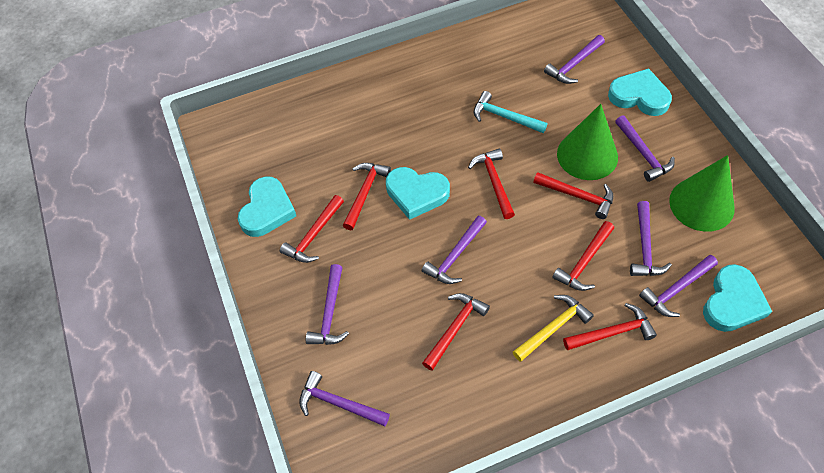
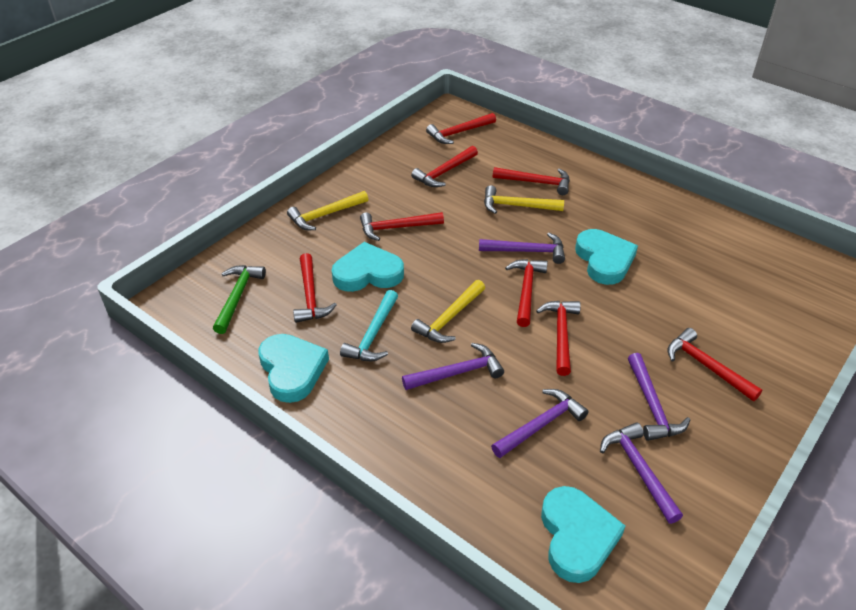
green cone: 2 -> 0
green hammer: 0 -> 1
purple hammer: 7 -> 5
red hammer: 7 -> 8
yellow hammer: 1 -> 3

